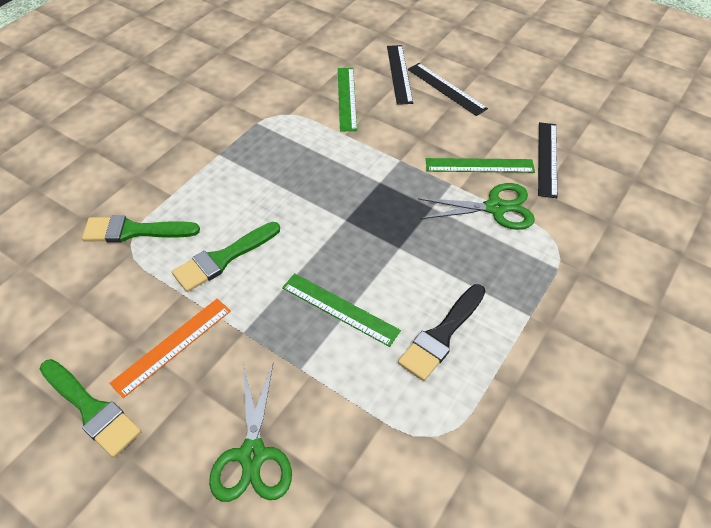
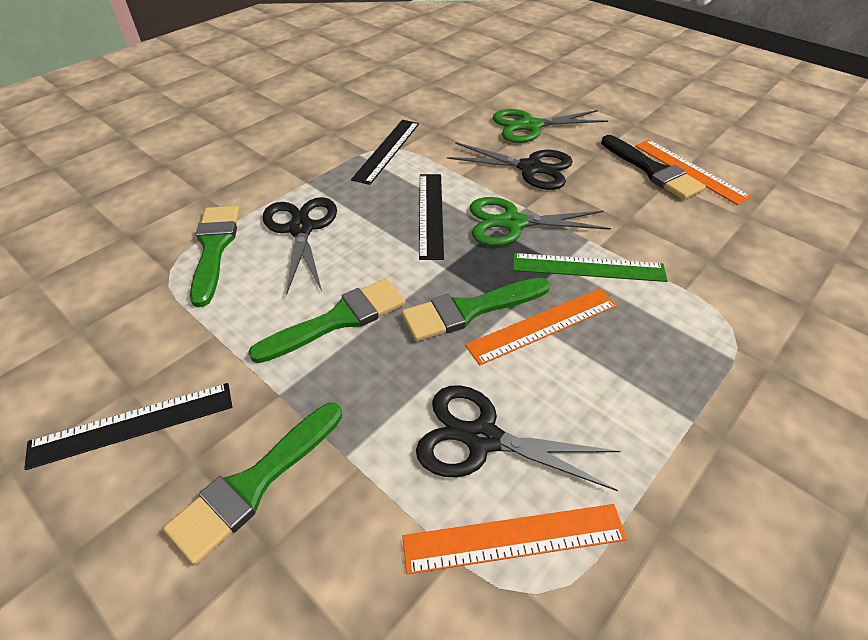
black scissors: 0 -> 3
green brush: 3 -> 4
green ruler: 3 -> 1
orange ruler: 1 -> 3

